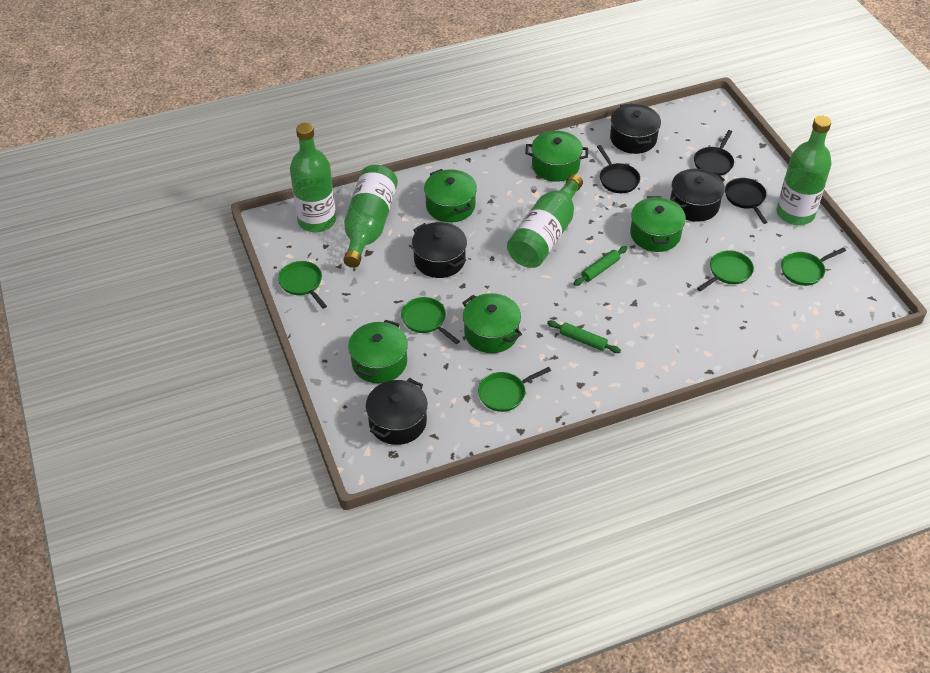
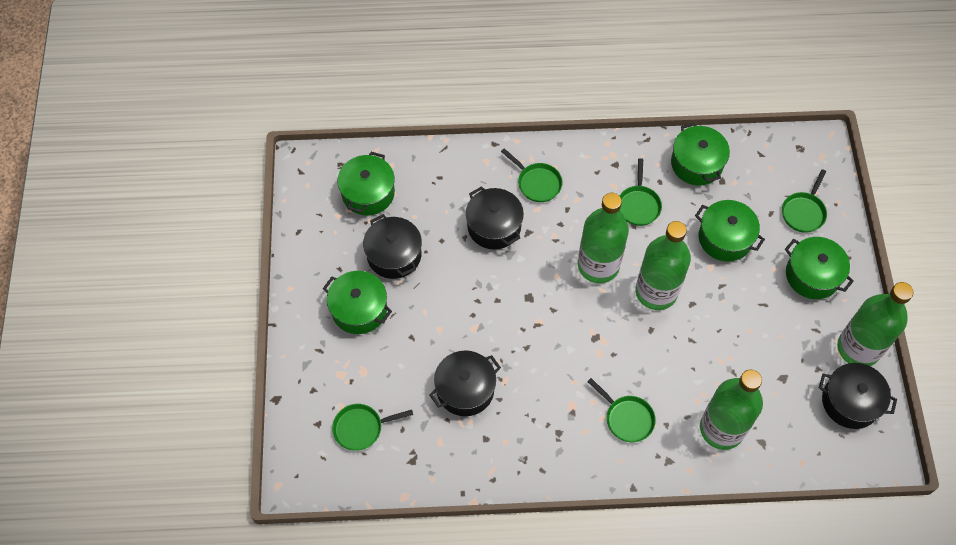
black pan: 3 -> 0
green rolling pin: 2 -> 0

